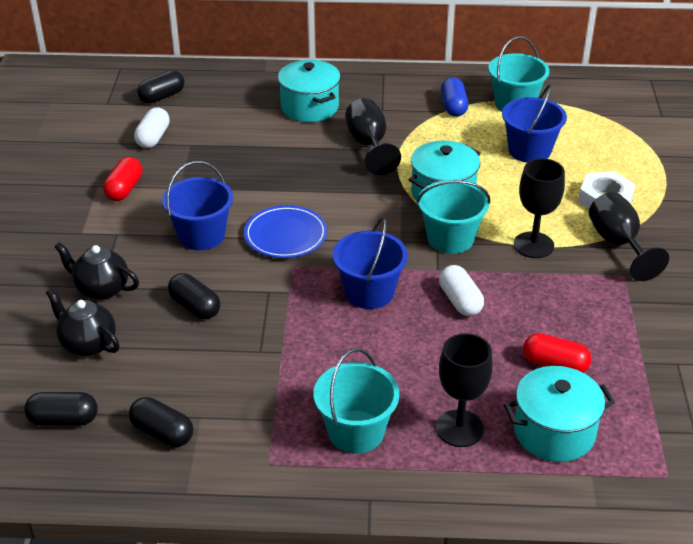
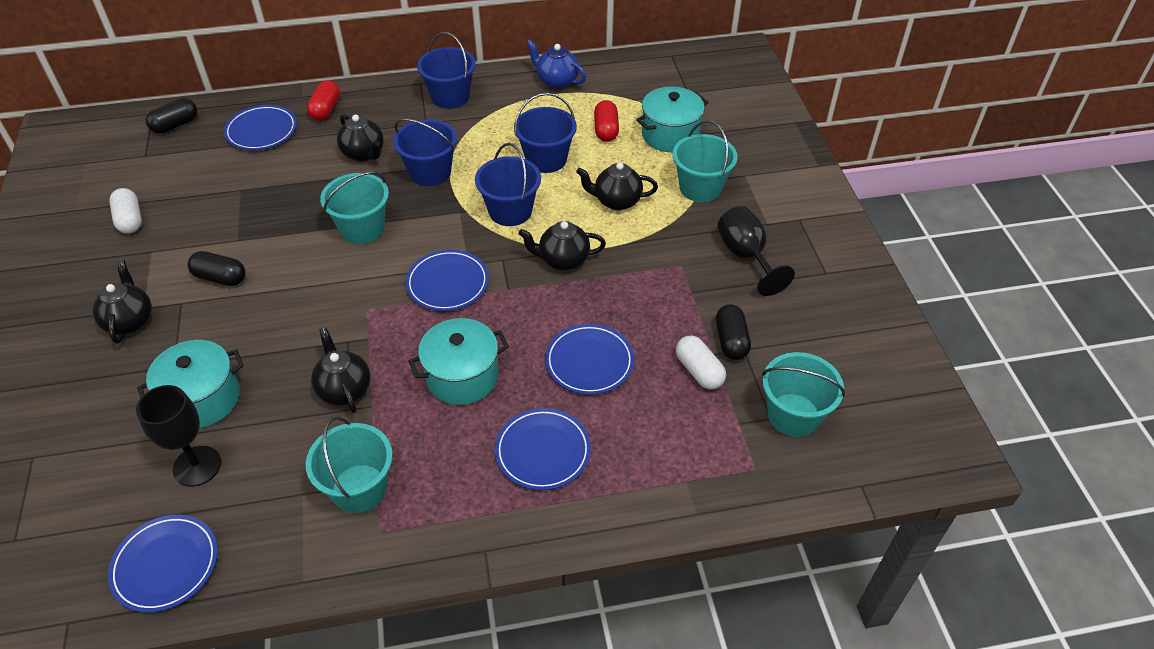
black capsule: 4 -> 3
black goblet: 4 -> 2
black teapot: 2 -> 5
blue bucket: 3 -> 4
blue capsule: 1 -> 0
blue plate: 1 -> 5
blue teapot: 0 -> 1
turquoise bucket: 3 -> 4
white nut: 1 -> 0

